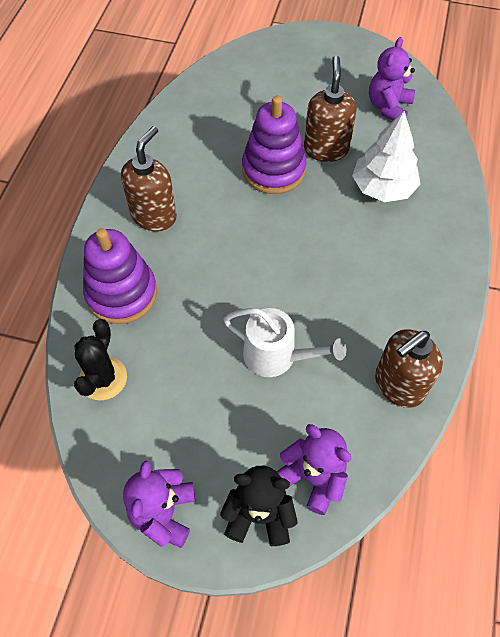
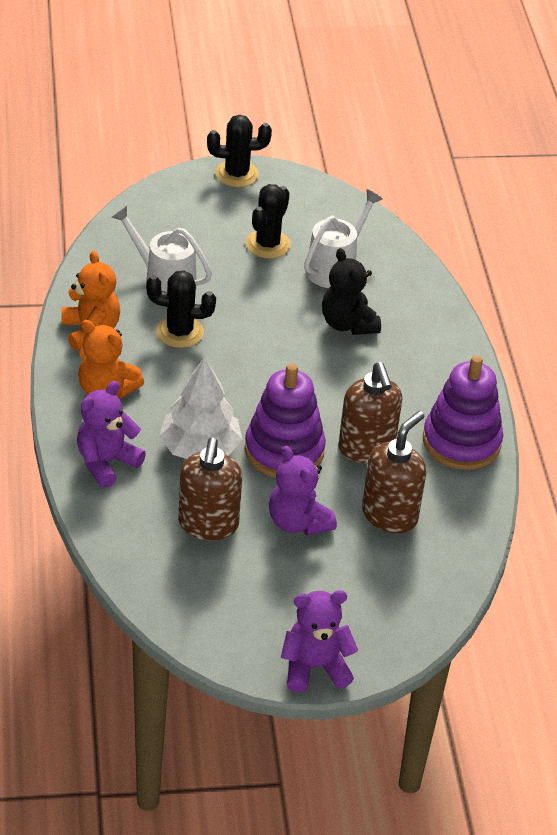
black cactus: 1 -> 3
orange teddy bear: 0 -> 2
white watering can: 1 -> 2

